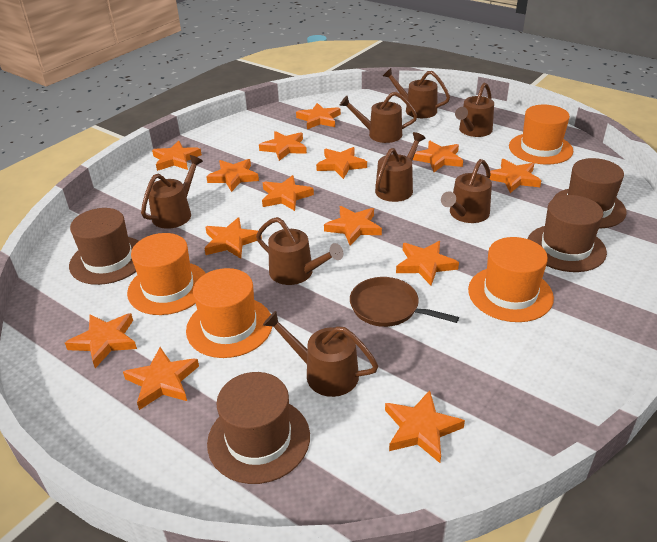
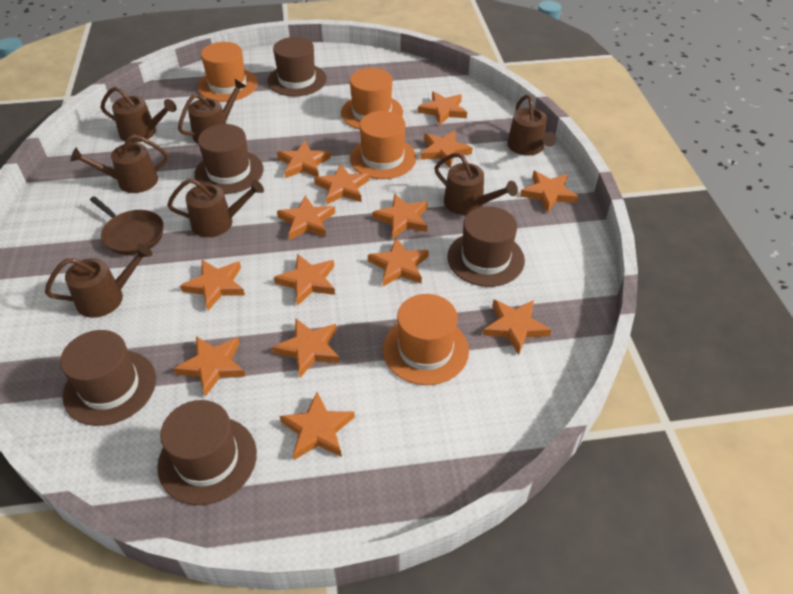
brown hat: 4 -> 5
brown watering can: 8 -> 7

